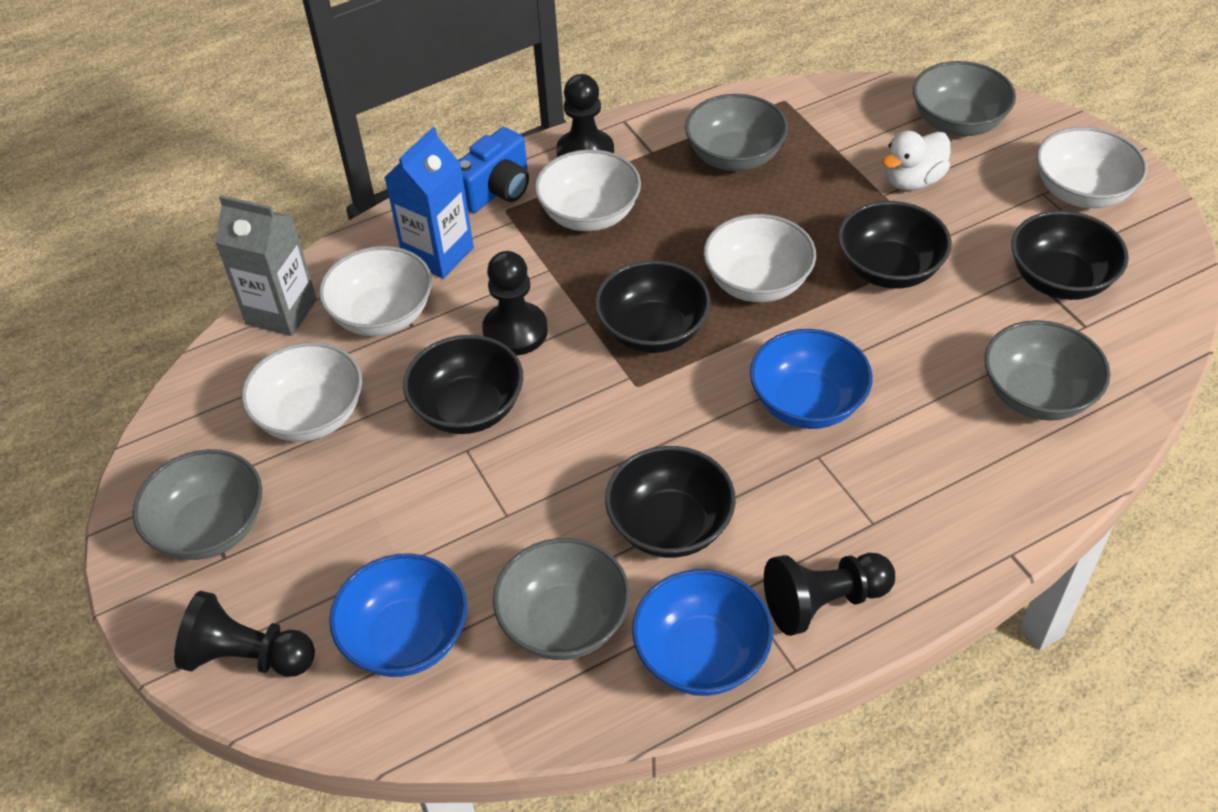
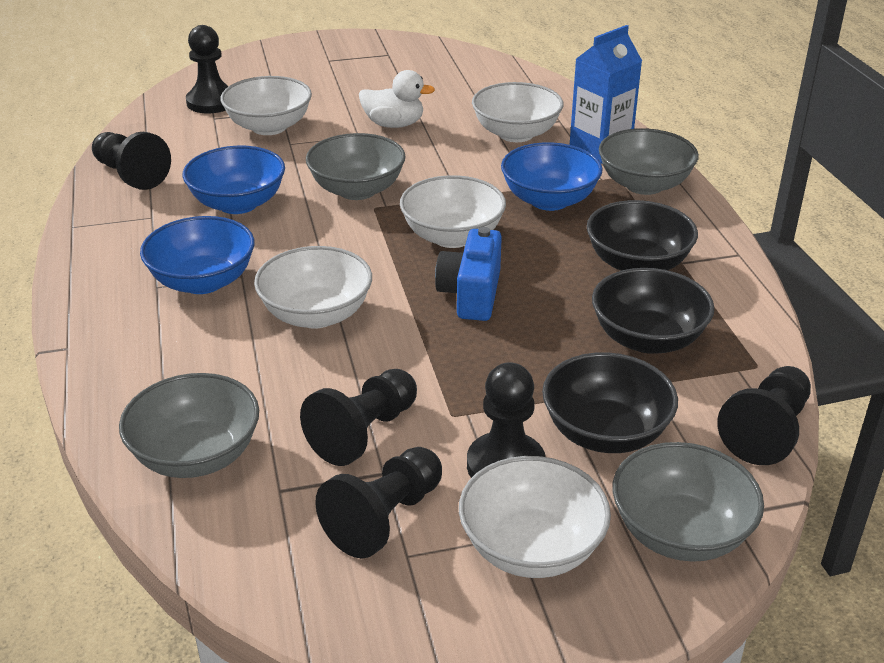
black bowl: 5 -> 3
black pawn: 4 -> 6
grey bowl: 5 -> 4
grey carton: 1 -> 0

